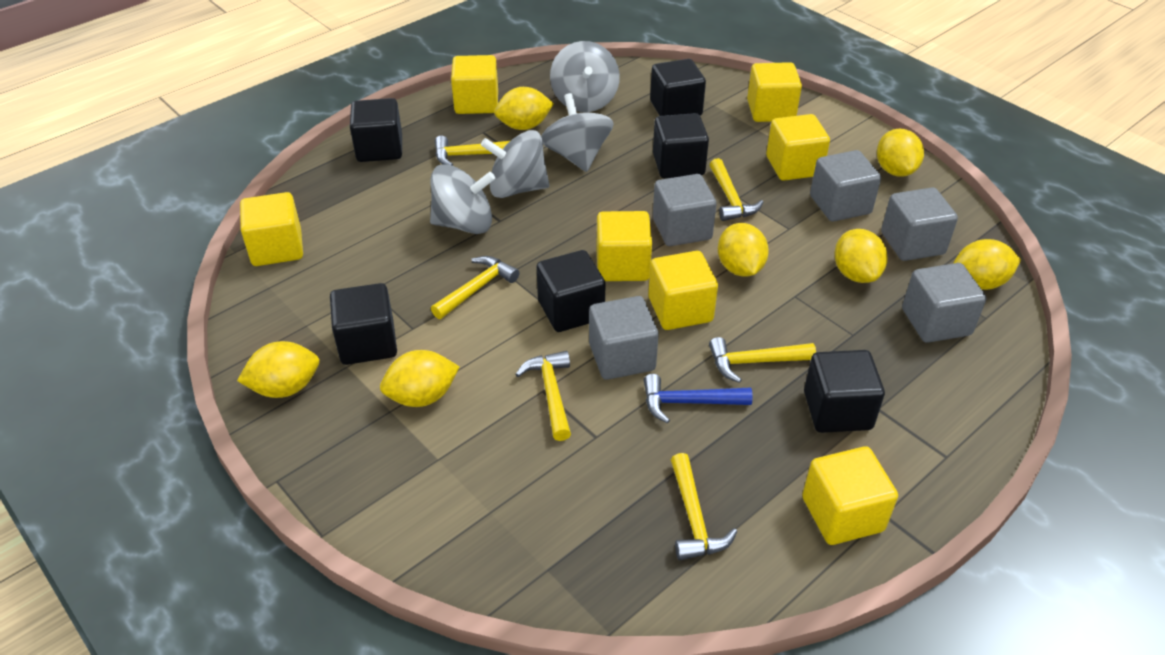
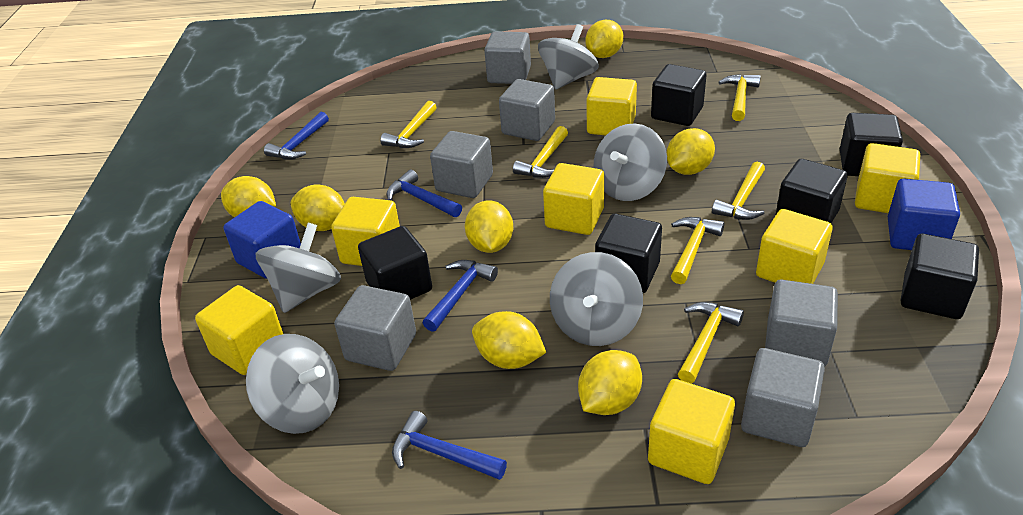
blue cube: 0 -> 2
blue hammer: 1 -> 4
grey cube: 5 -> 6
grey spinning top: 4 -> 5

